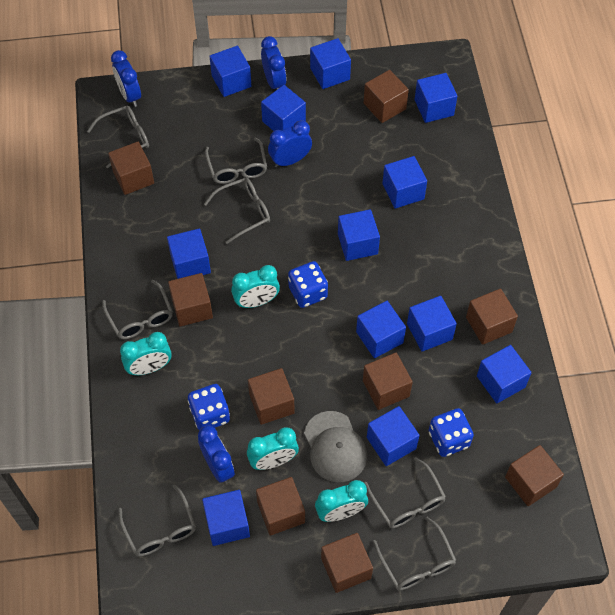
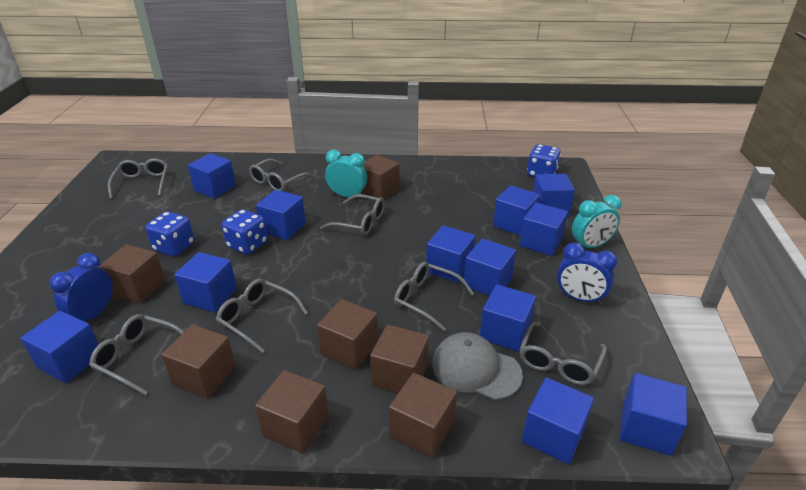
blue clock: 4 -> 2
brown cube: 9 -> 7
turquoise clock: 4 -> 2

